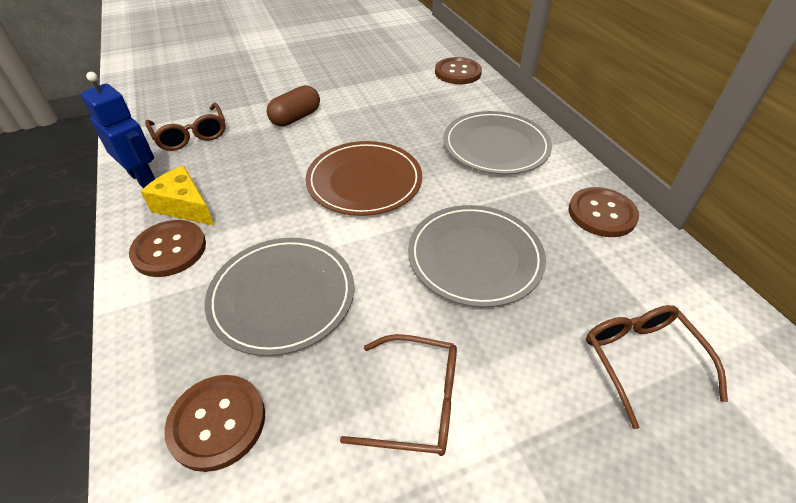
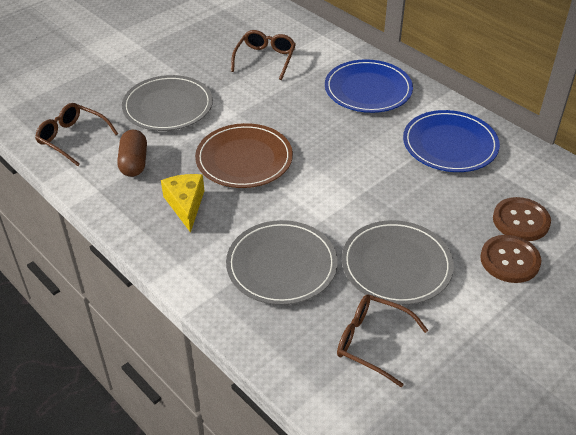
blue plate: 0 -> 2
blue robot: 1 -> 0
brown button: 4 -> 2

